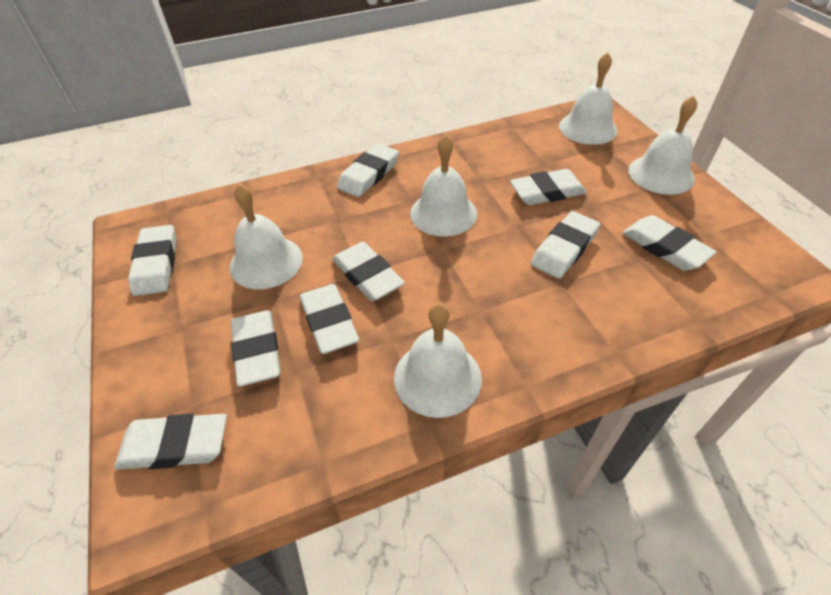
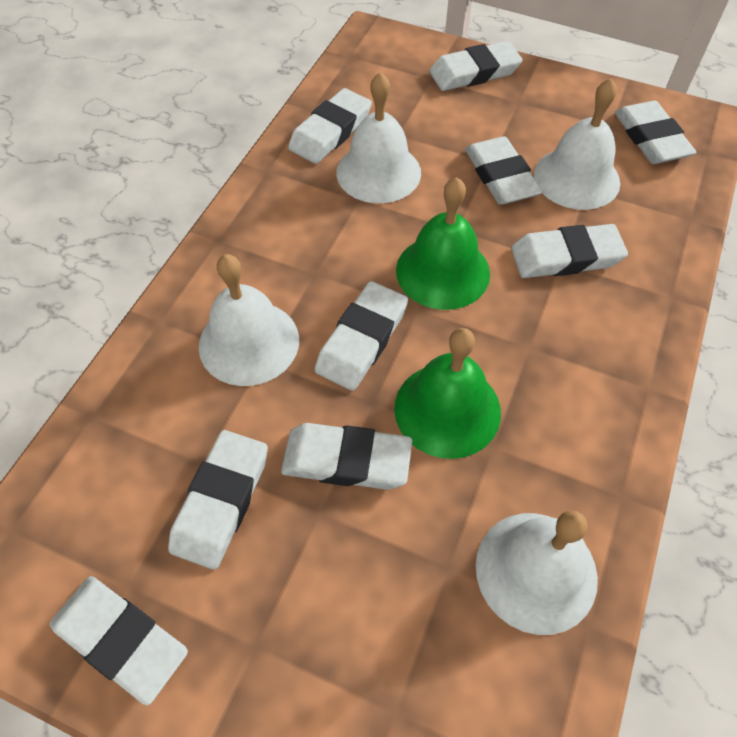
green bell: 0 -> 2
white bell: 5 -> 4

